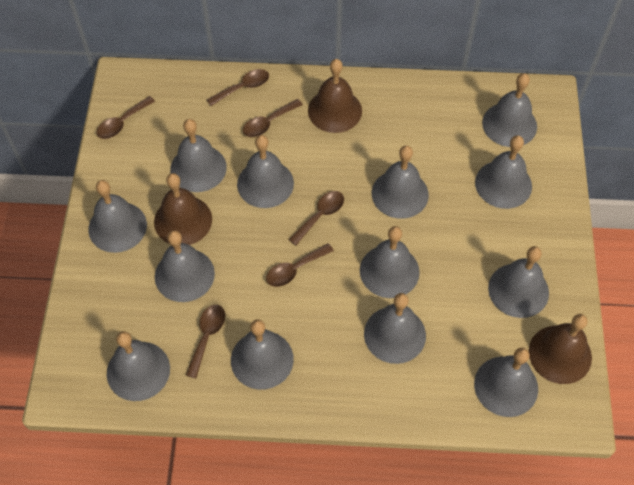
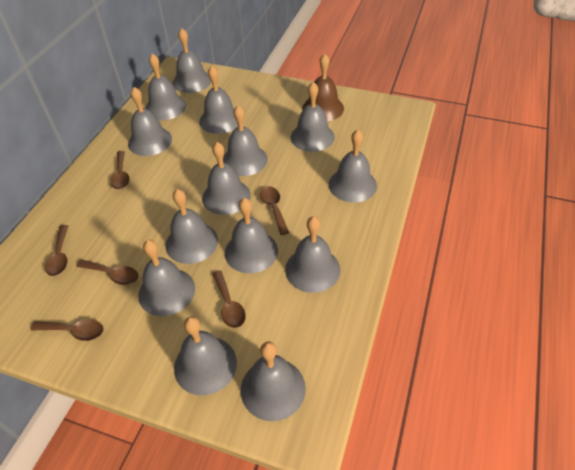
brown bell: 3 -> 1
grey bell: 13 -> 14

